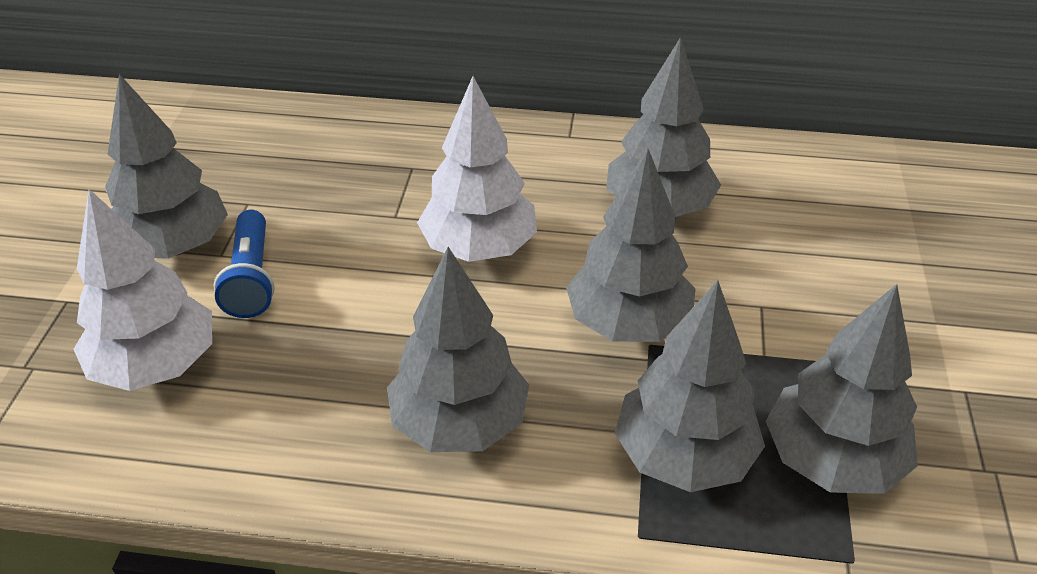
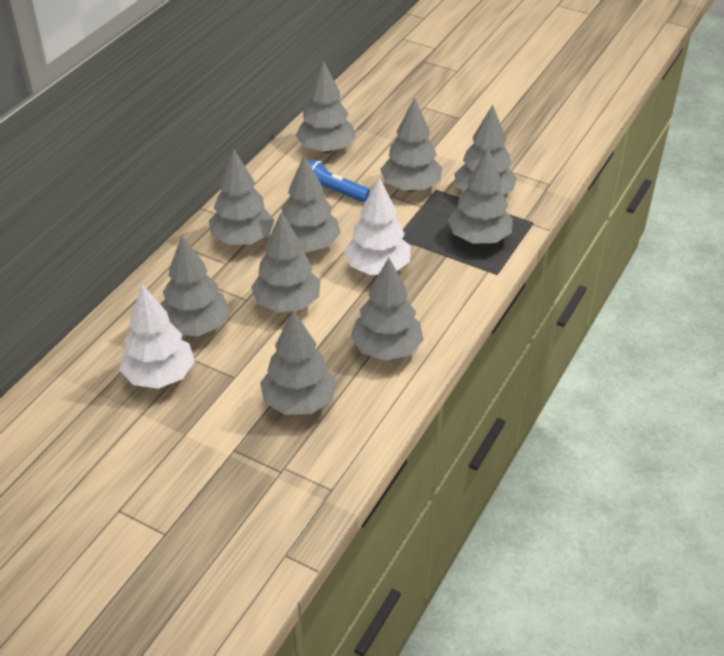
grey tree: 6 -> 10

